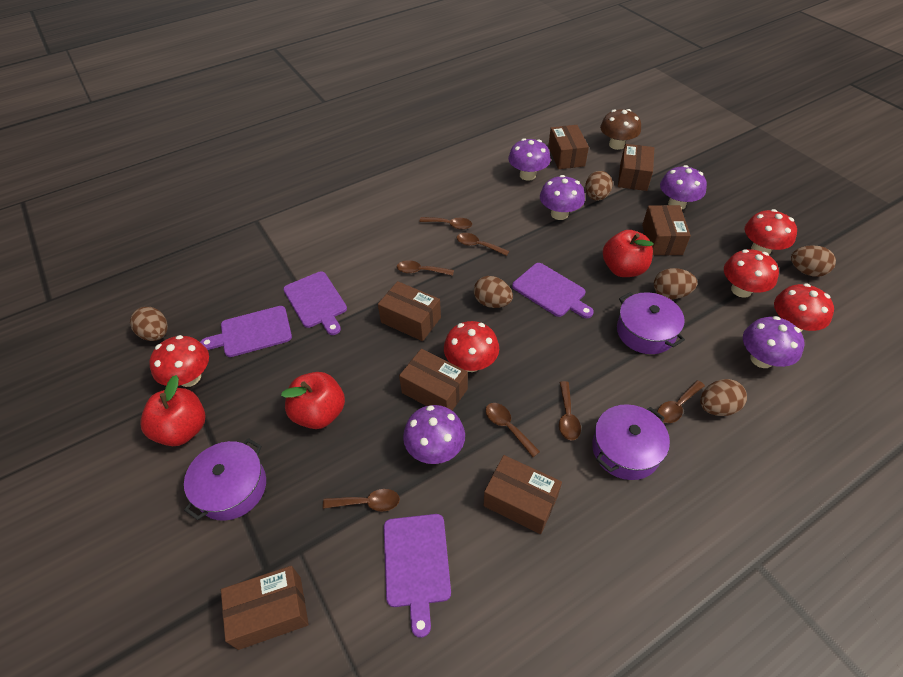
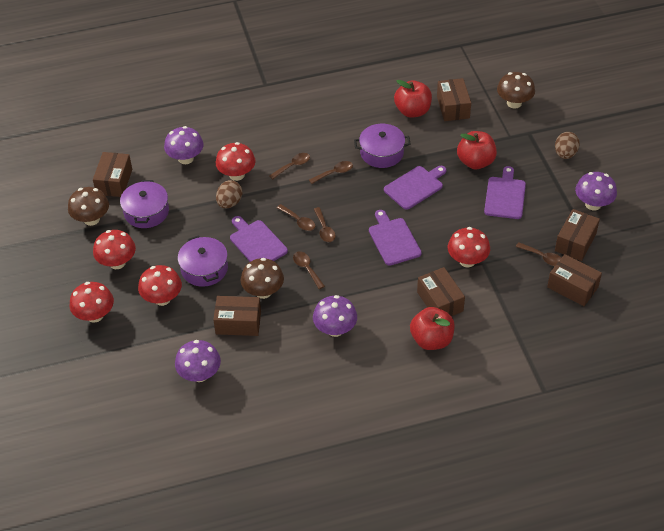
brown box: 7 -> 6
brown egg: 6 -> 2
brown mushroom: 1 -> 3
brown spoon: 7 -> 6
purple mushroom: 5 -> 4

